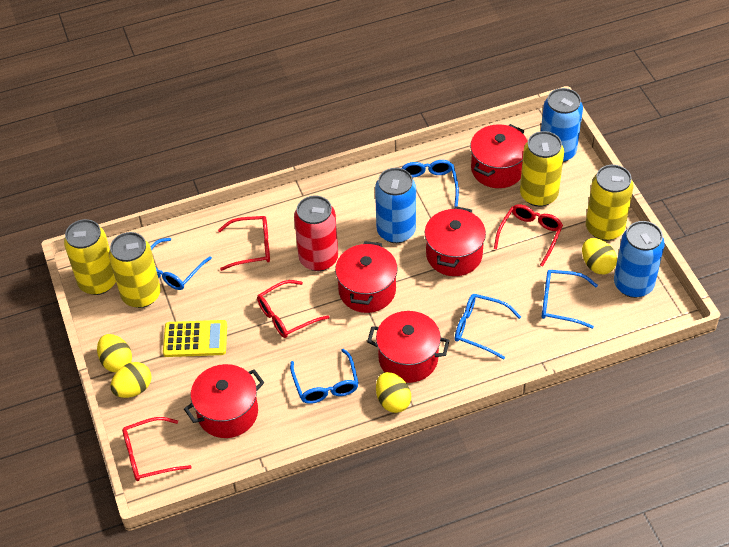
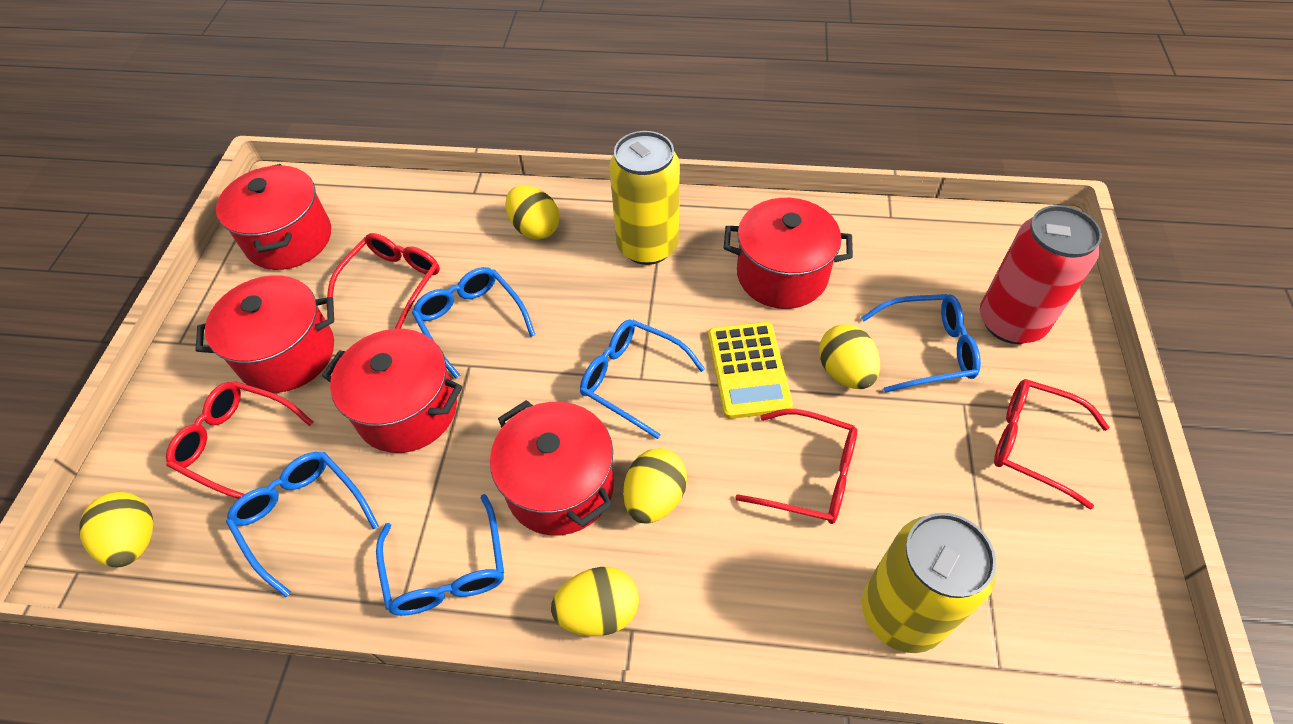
blue can: 3 -> 0
yellow can: 4 -> 2
yellow egg: 4 -> 5

